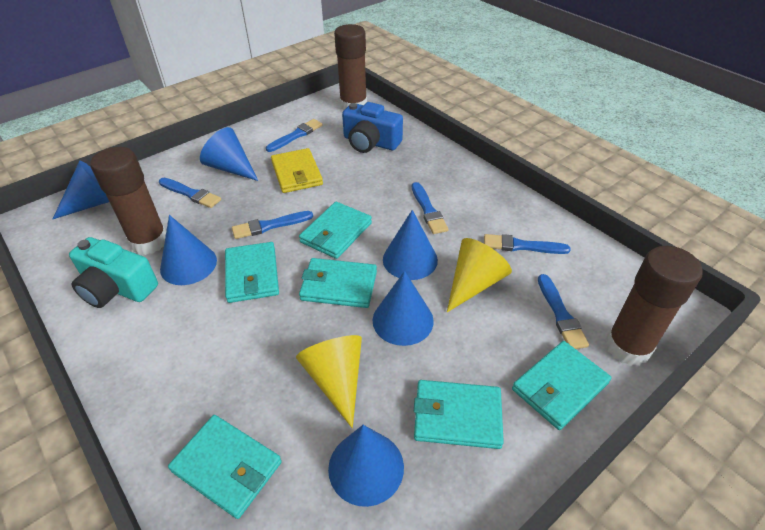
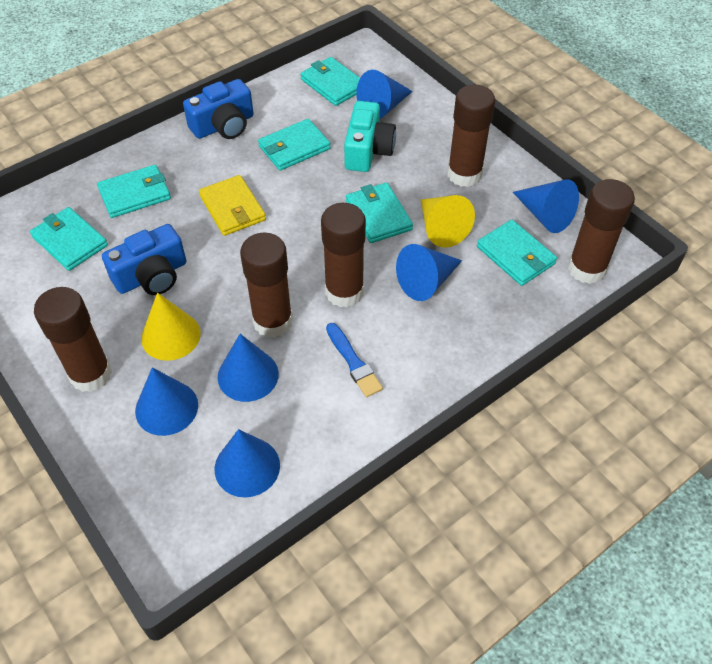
blue brush: 6 -> 1
blue camera: 1 -> 2
brown glue stick: 3 -> 5

